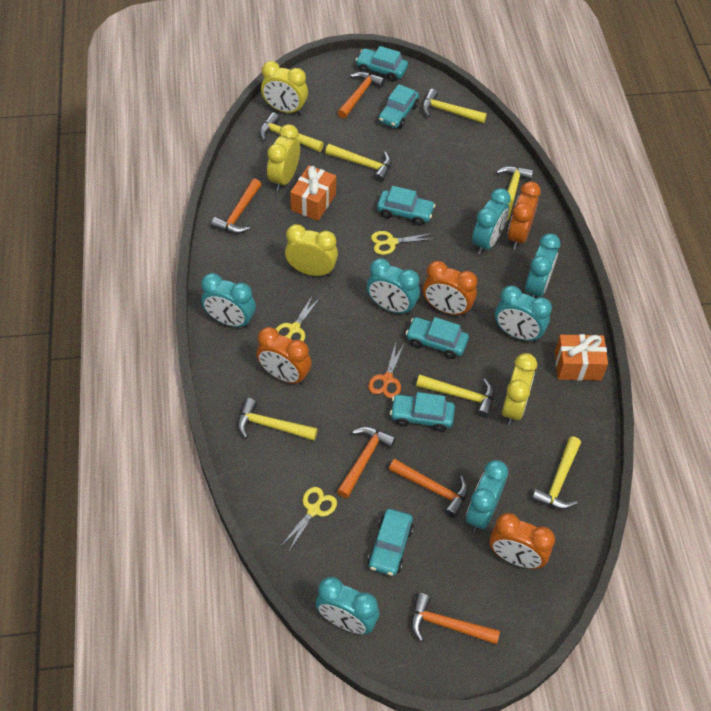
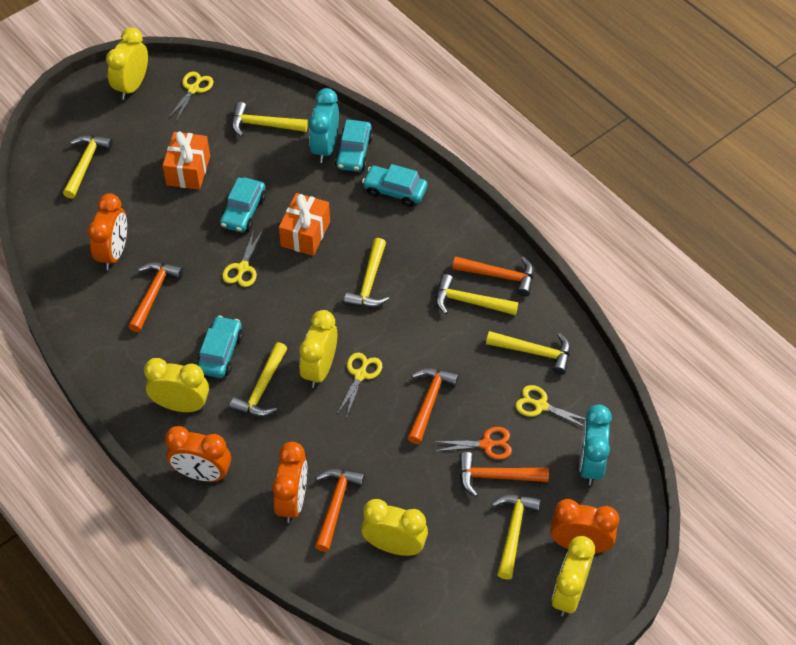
turquoise car: 6 -> 4
turquoise clock: 7 -> 2
yellow clock: 4 -> 5
yellow scissors: 3 -> 4

